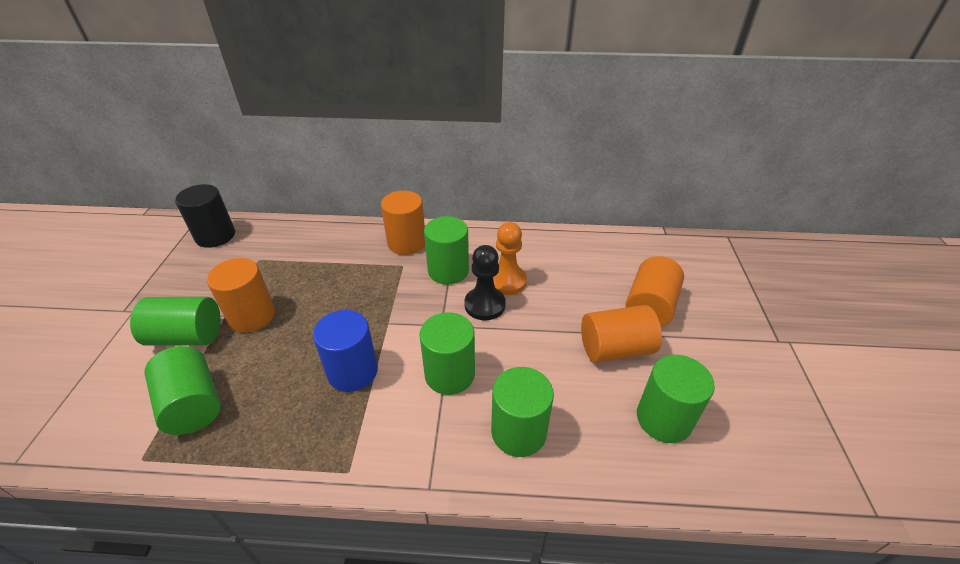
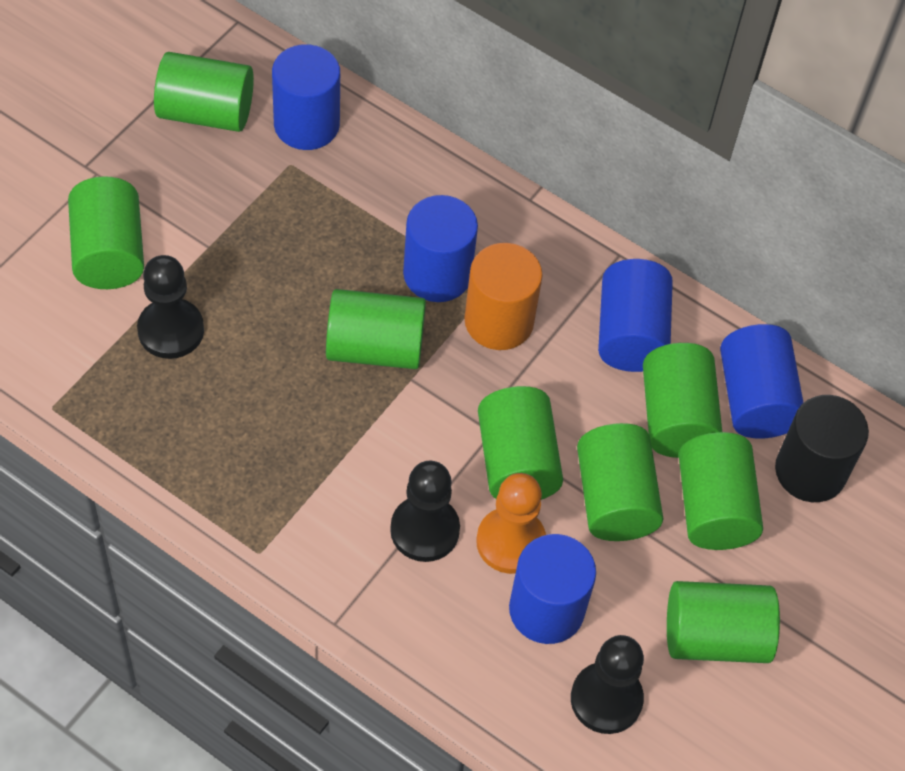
black pawn: 1 -> 3
blue cylinder: 1 -> 5
green cylinder: 6 -> 8
orange cylinder: 4 -> 1

